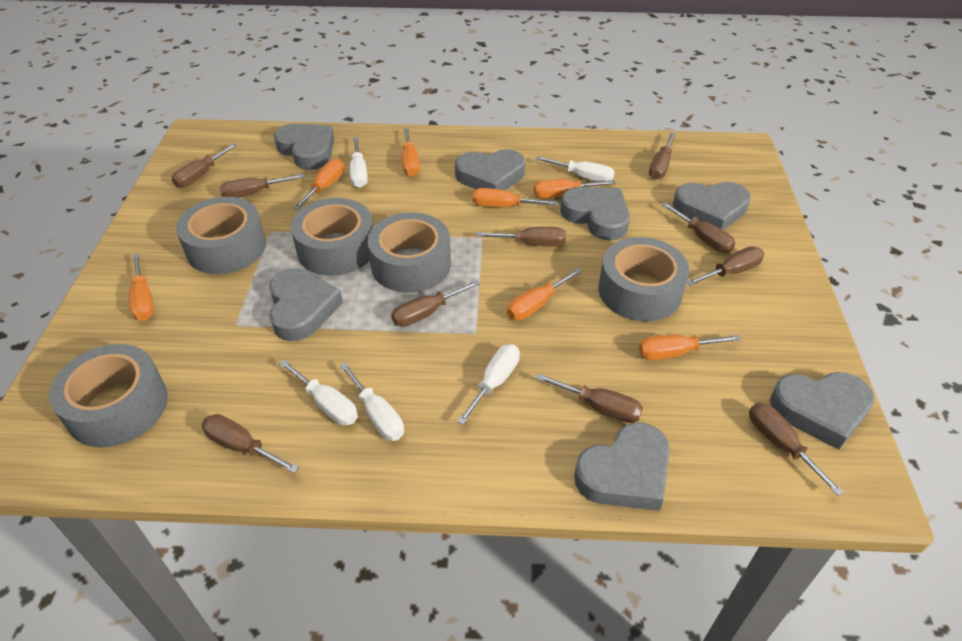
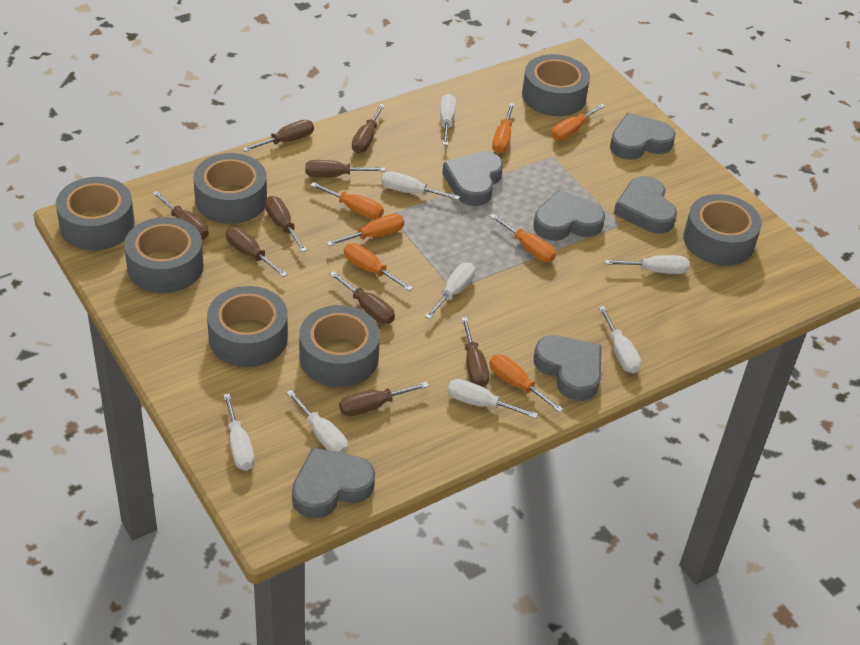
brown screwdriver: 10 -> 9
grey heart: 7 -> 6
grey tape: 5 -> 7
white screwdriver: 5 -> 8

